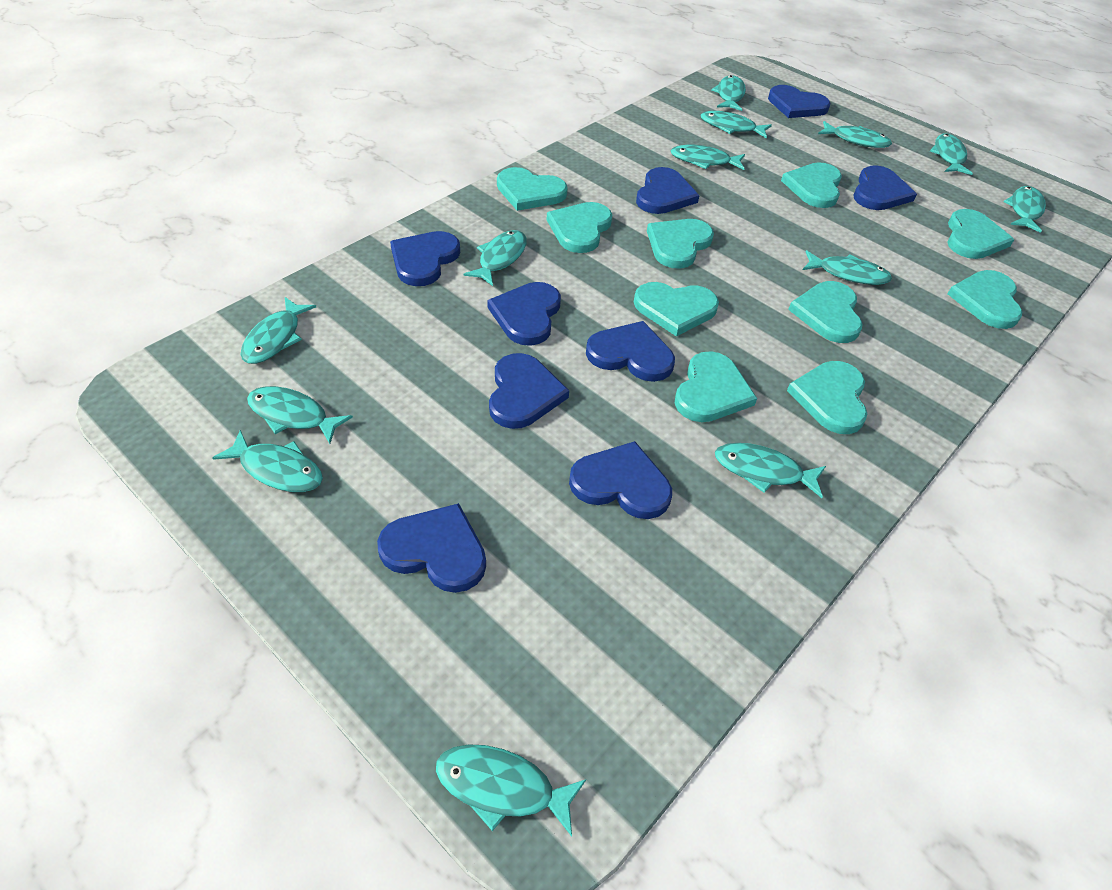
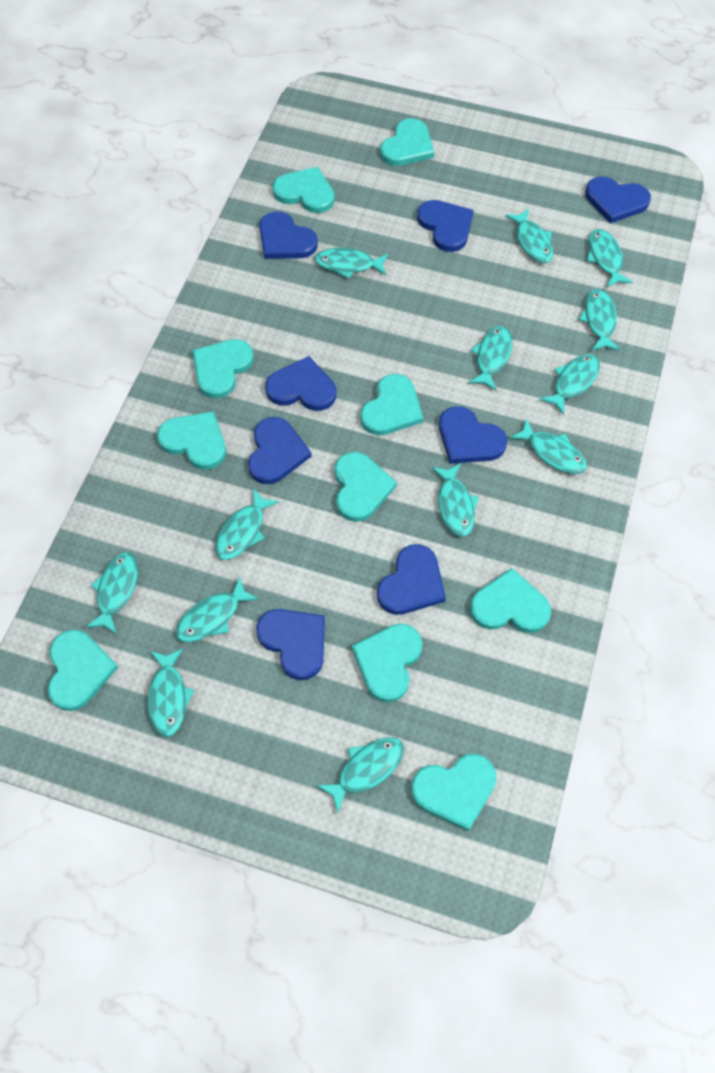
blue heart: 9 -> 8

